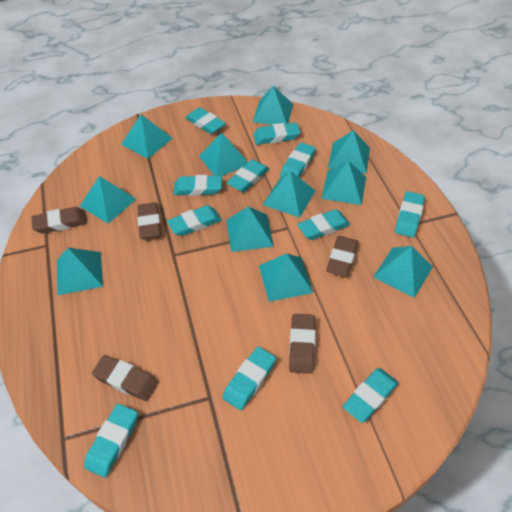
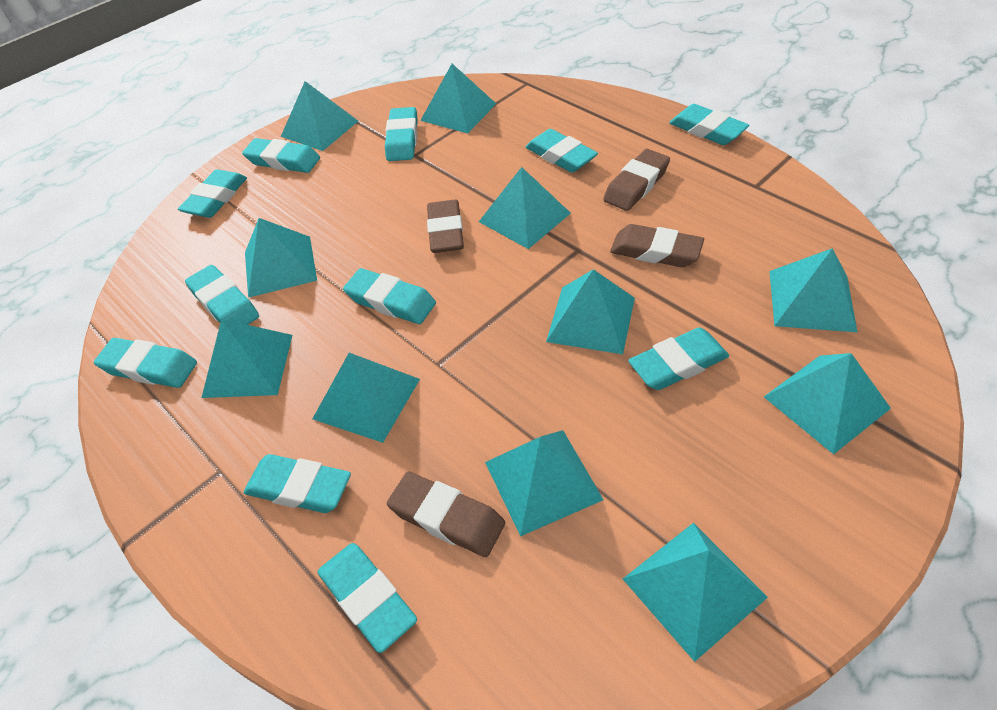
brown eraser: 5 -> 4

